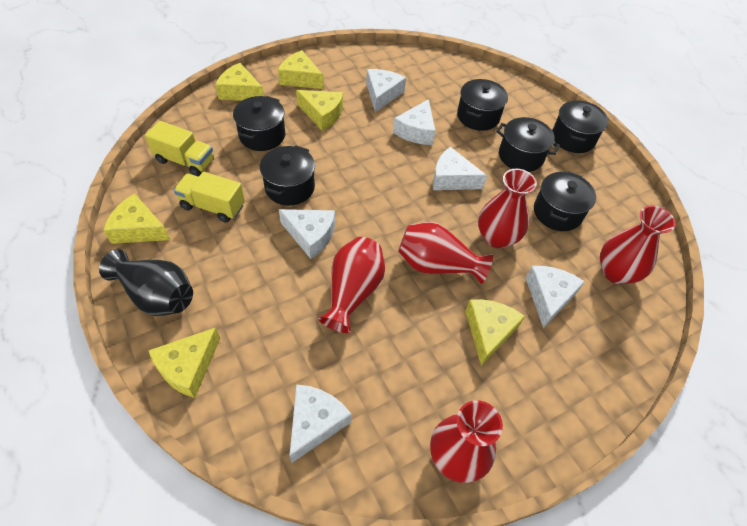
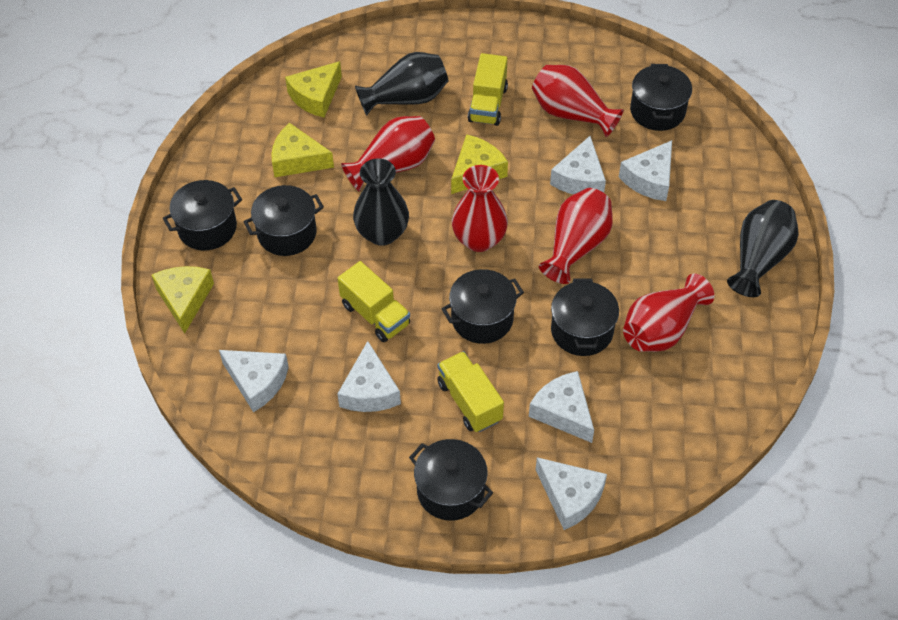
black vase: 1 -> 3
yellow cheese: 6 -> 4
yellow truck: 2 -> 3

